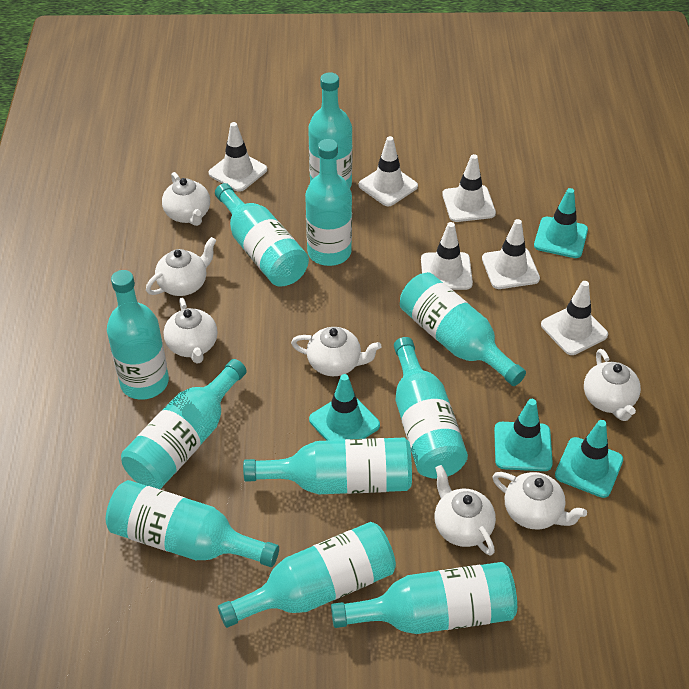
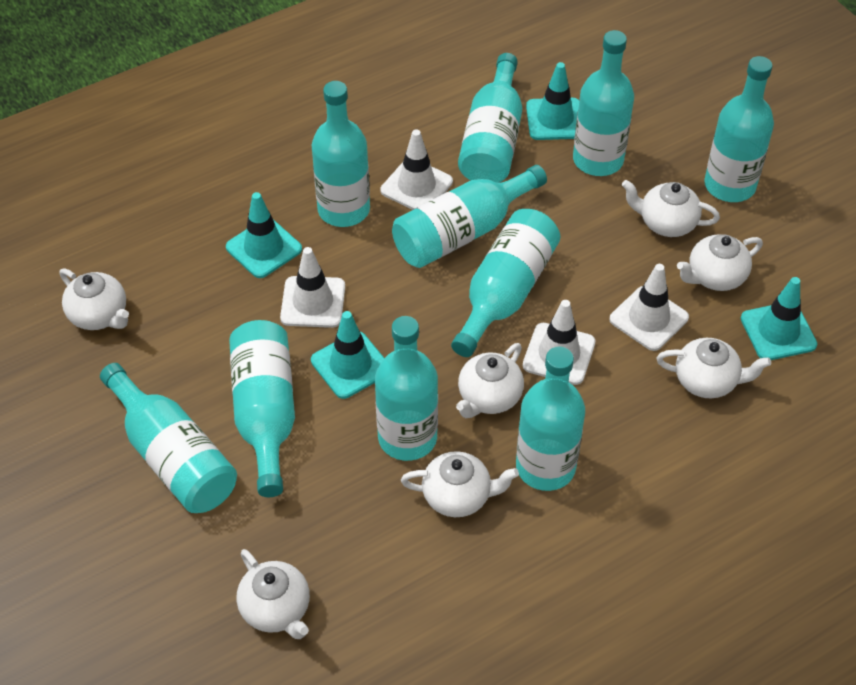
turquoise bottle: 11 -> 10
white traffic cone: 6 -> 4

